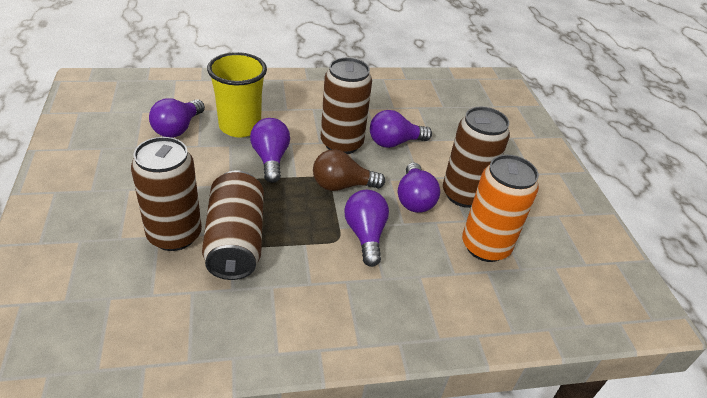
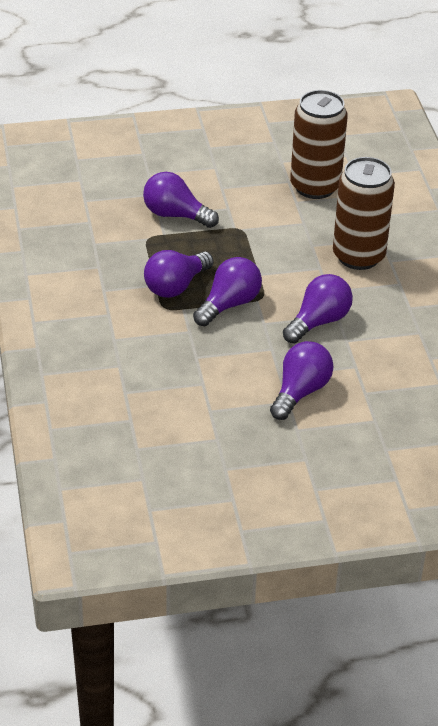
brown can: 4 -> 2
brown light bulb: 1 -> 0
orange can: 1 -> 0
yellow cup: 1 -> 0

